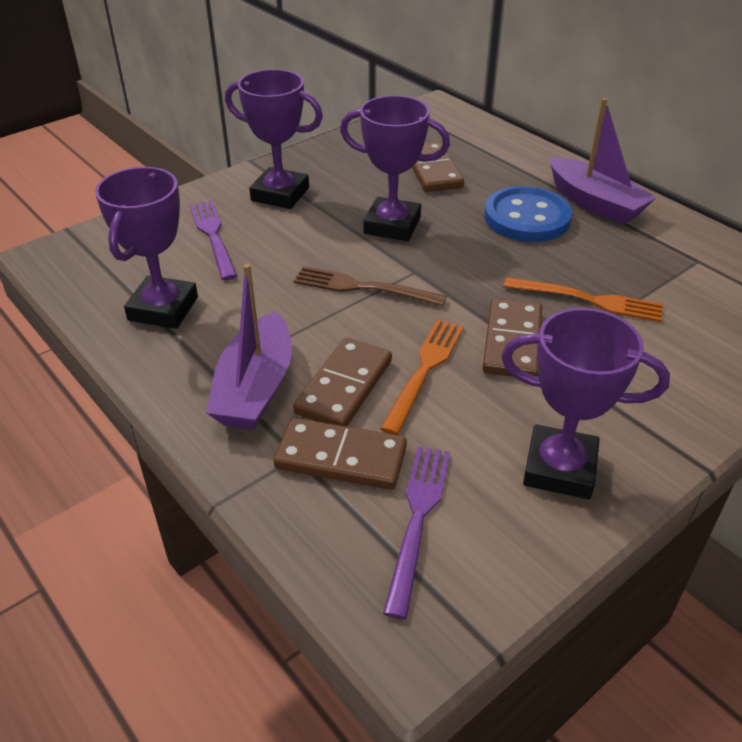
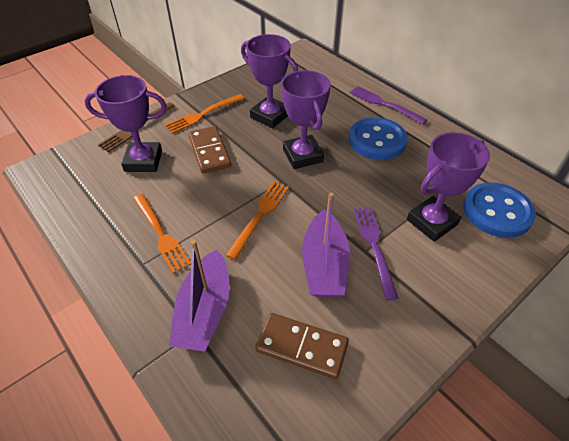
blue button: 1 -> 2
brown domino: 4 -> 2
orange fork: 2 -> 3

